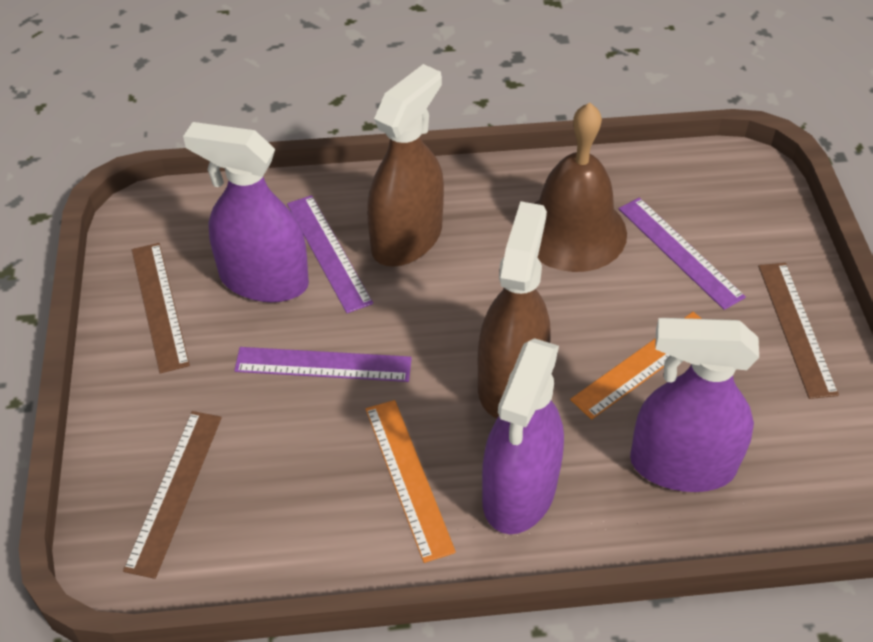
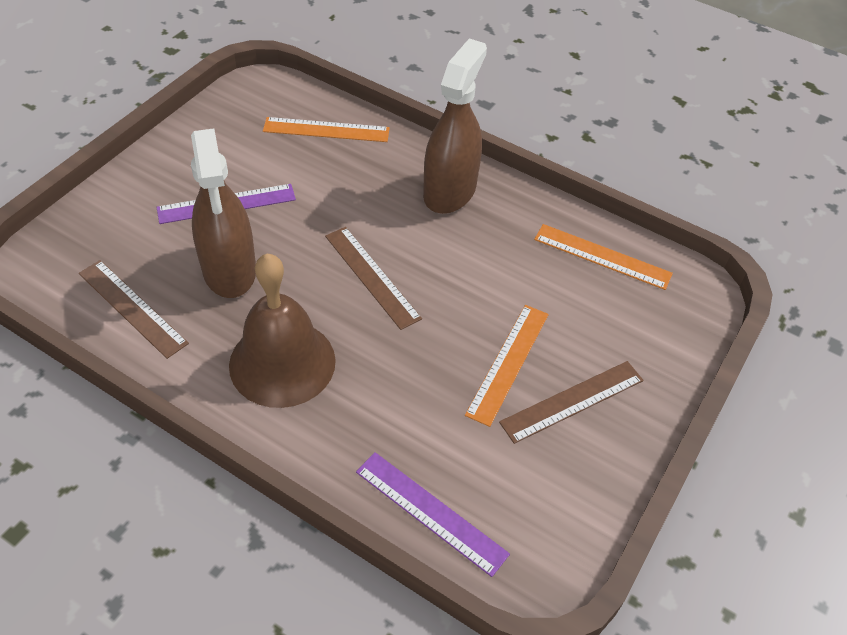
orange ruler: 2 -> 3
purple ruler: 3 -> 2
purple spray bottle: 3 -> 0

